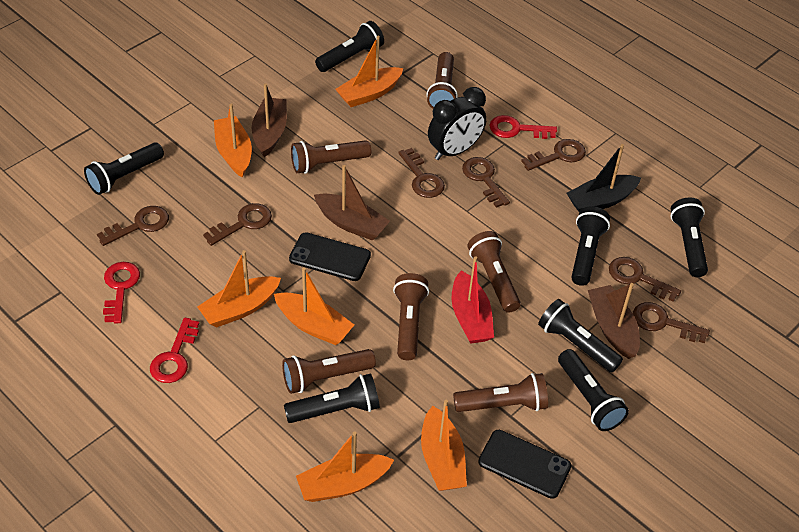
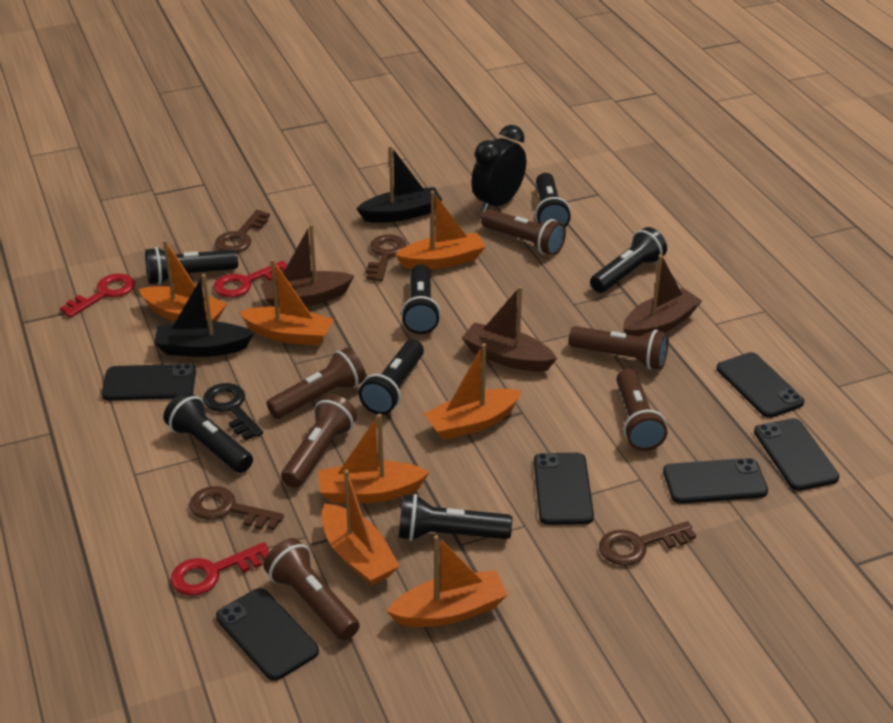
black boat: 1 -> 2
black key: 0 -> 1
black phone: 2 -> 6
brown key: 7 -> 4
orange boat: 6 -> 7
red boat: 1 -> 0

